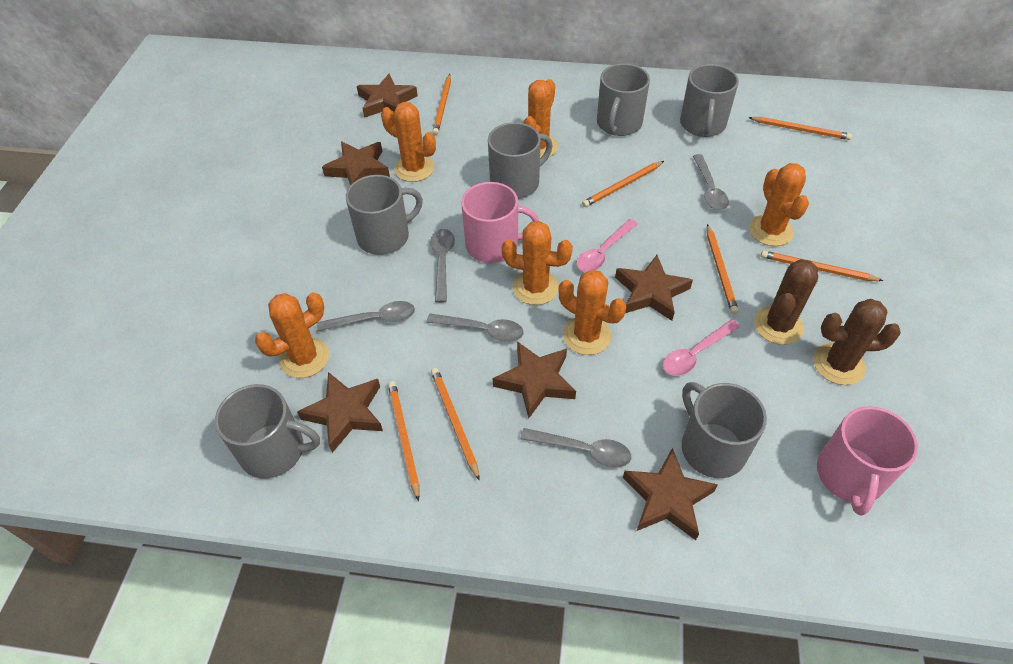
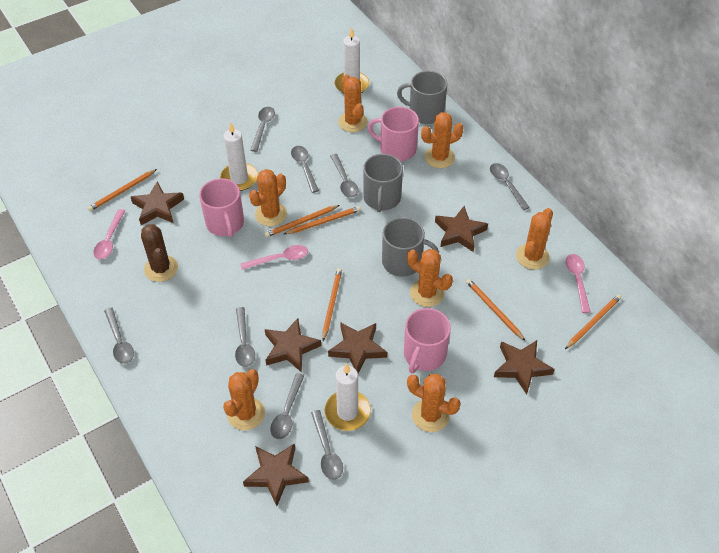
brown cactus: 2 -> 1
grey mug: 6 -> 3
grey spoon: 5 -> 8
orange cactus: 6 -> 7
orange pencil: 7 -> 6
pink mug: 2 -> 3
pink spoon: 2 -> 3
white candle: 0 -> 3

